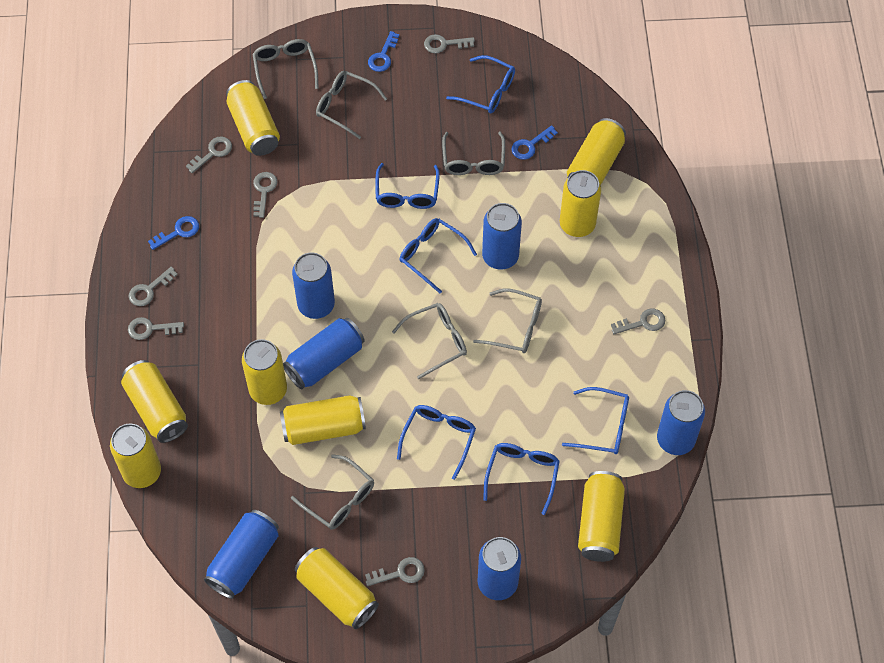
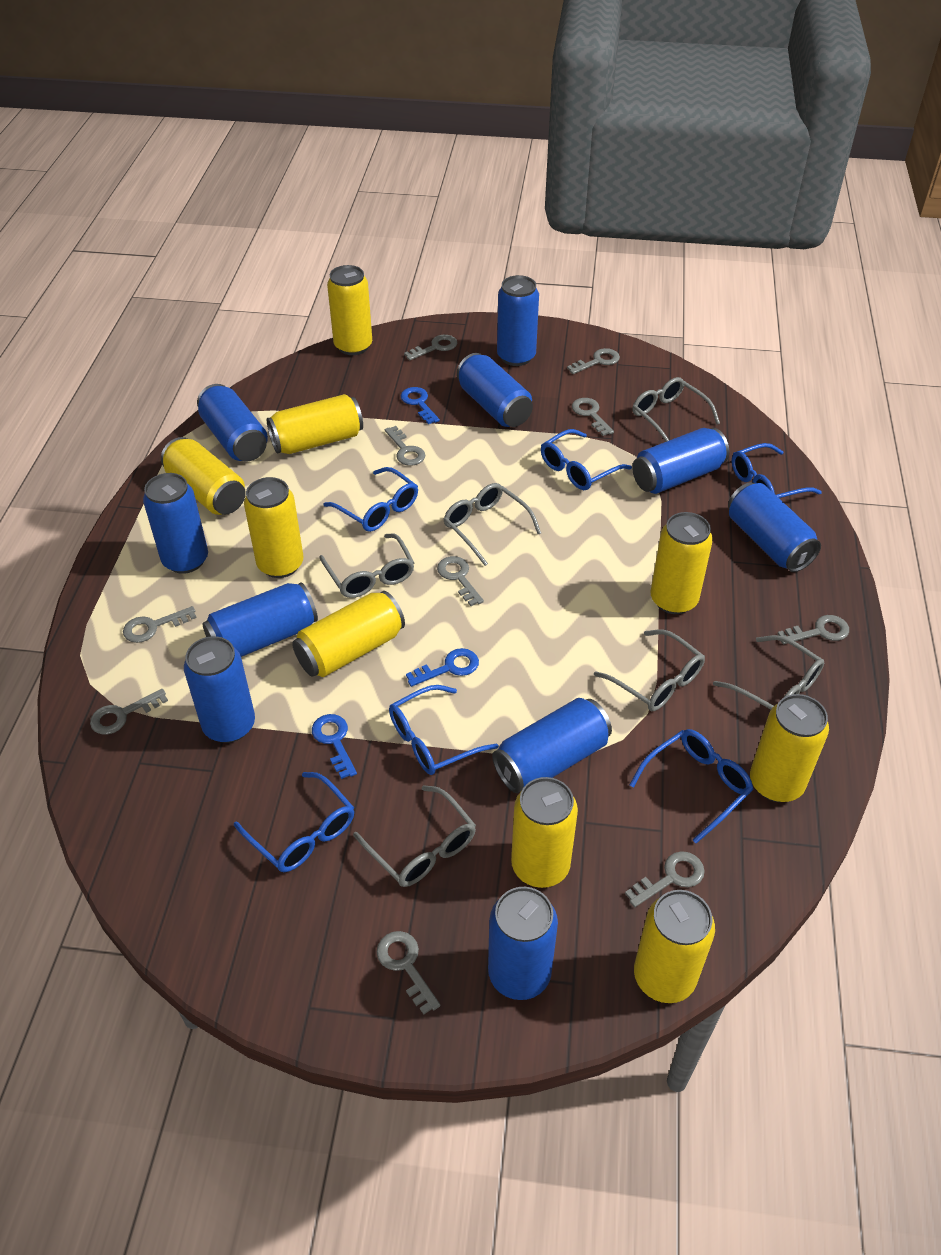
blue can: 6 -> 10
grey key: 7 -> 10

